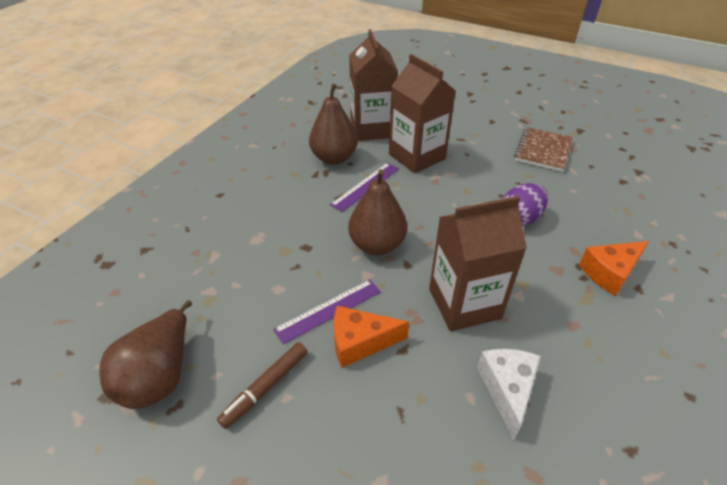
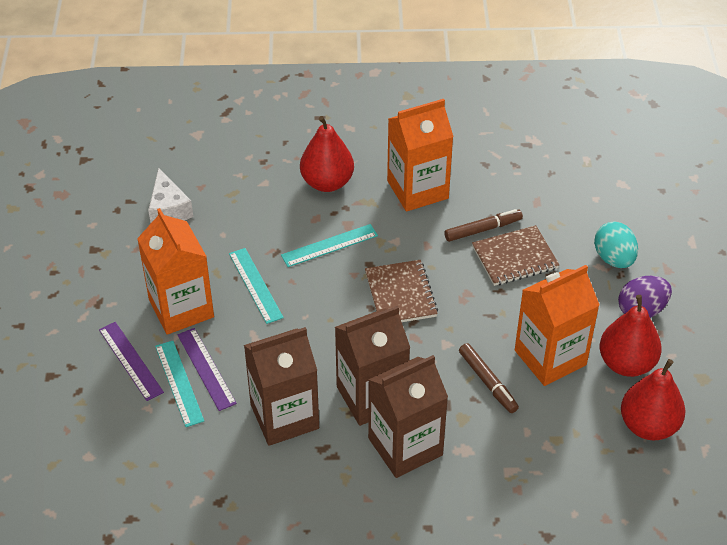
brown marker: 1 -> 2
brown notebook: 1 -> 2
brown pear: 3 -> 0
orange carton: 0 -> 3
orange cheese: 2 -> 0
red pear: 0 -> 3
turquoise egg: 0 -> 1
turquoise ruler: 0 -> 3

